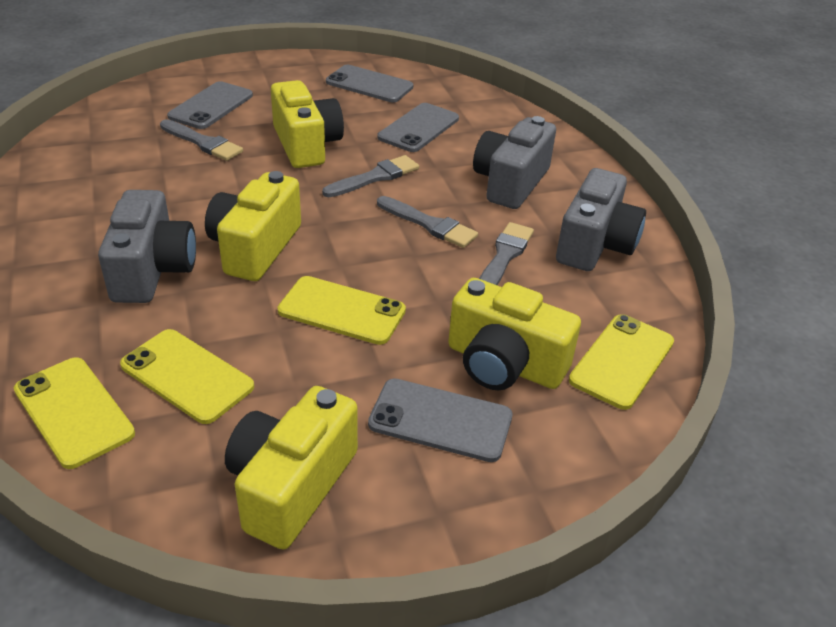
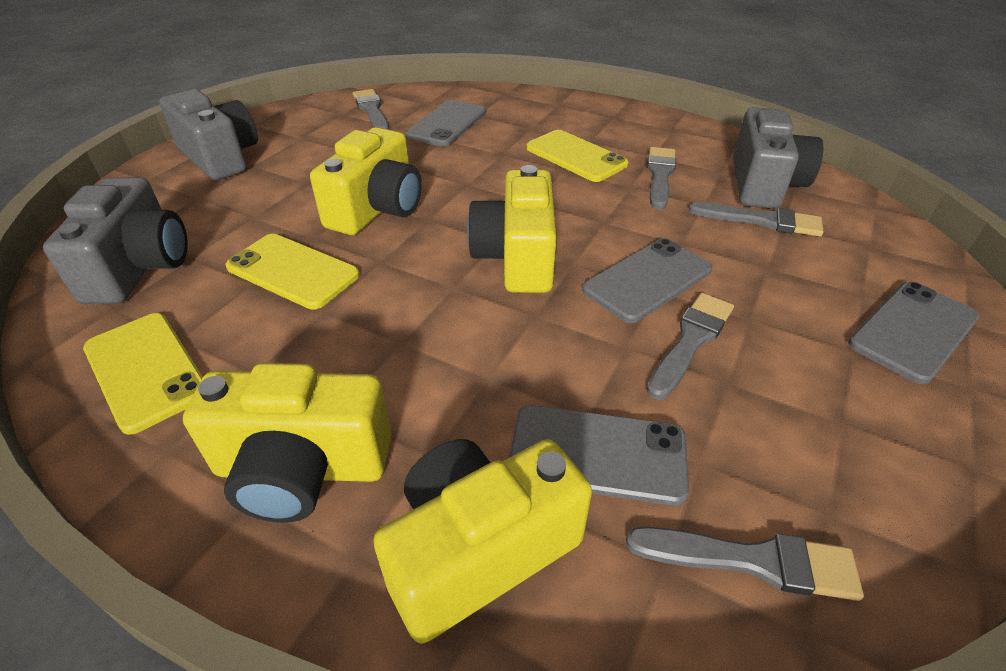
grey brush: 4 -> 5
yellow phone: 4 -> 3

